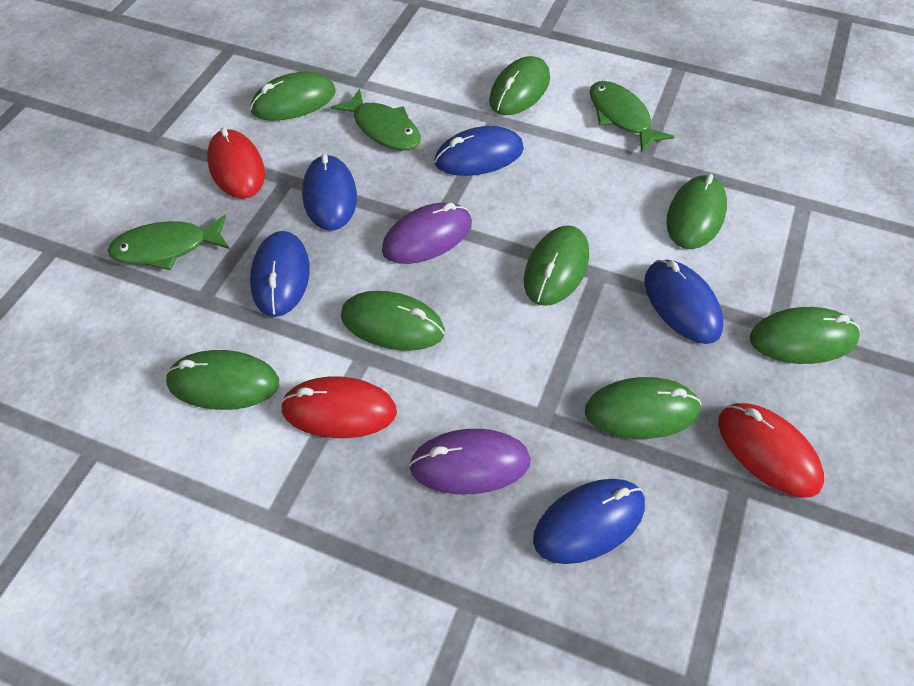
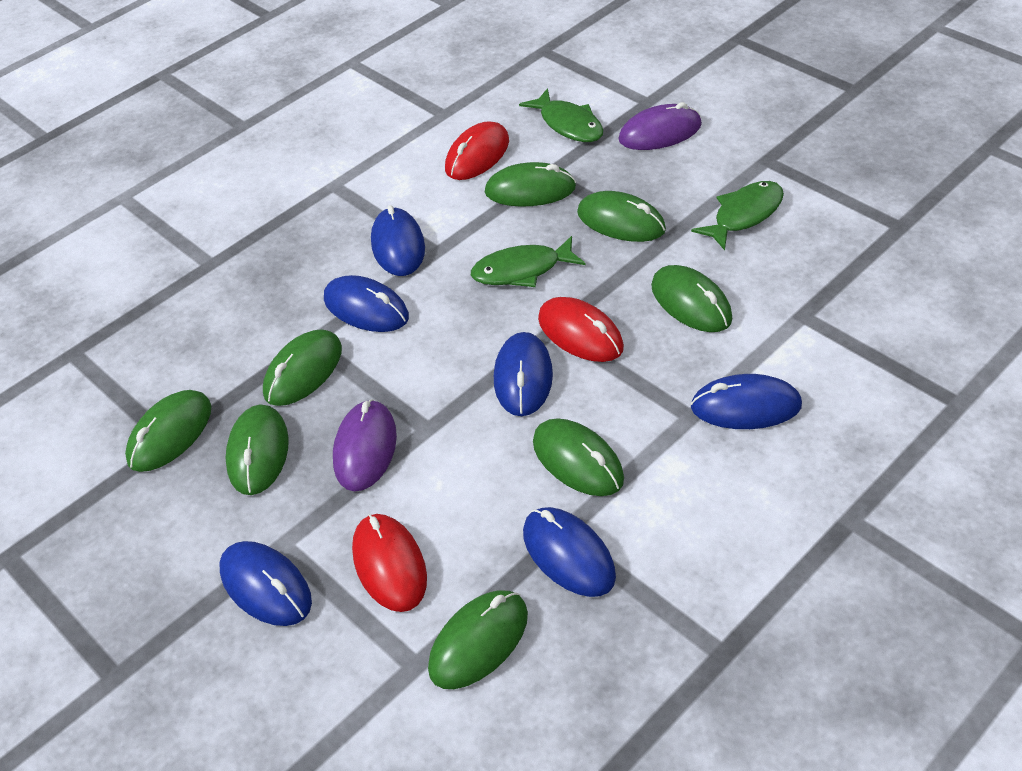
blue mouse: 5 -> 6

